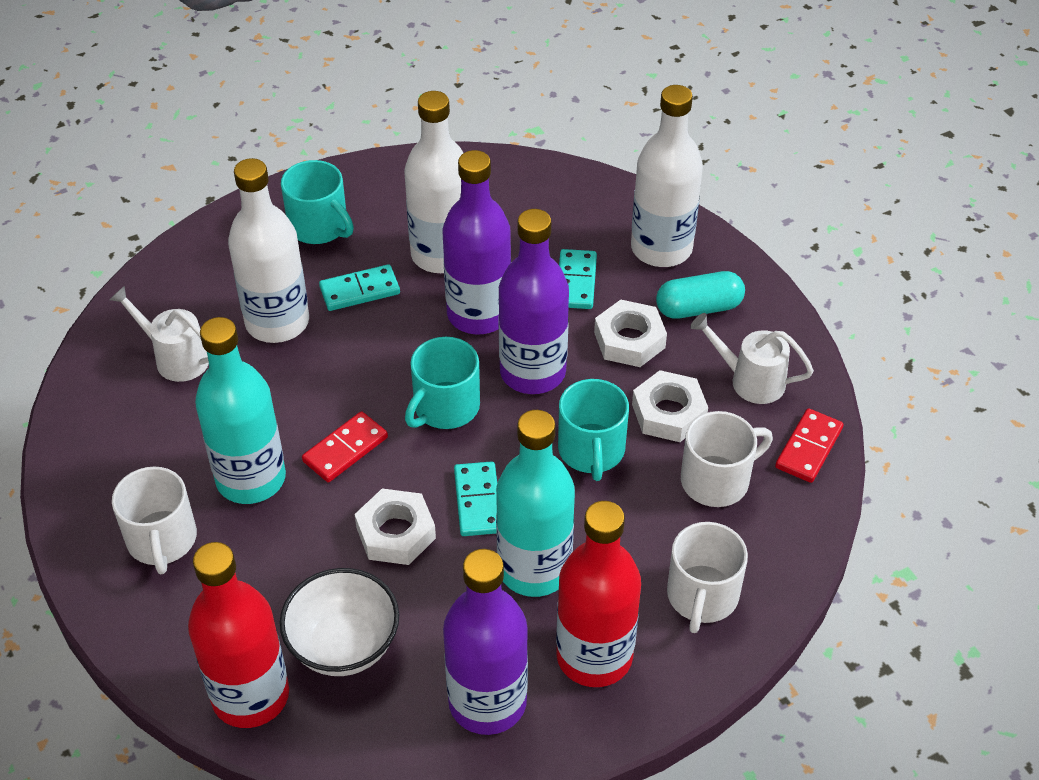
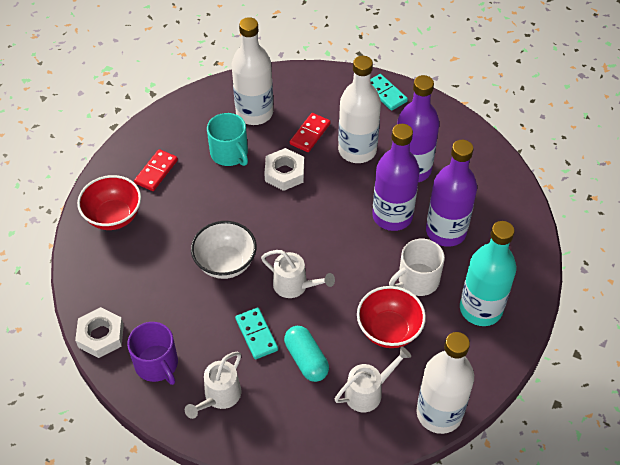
purple mug: 0 -> 1
red bottle: 2 -> 0
red bowl: 0 -> 2
turquoise bottle: 2 -> 1
turquoise domino: 3 -> 2
turquoise mug: 3 -> 1
white mug: 3 -> 1
white nut: 3 -> 2
white watering can: 2 -> 3

